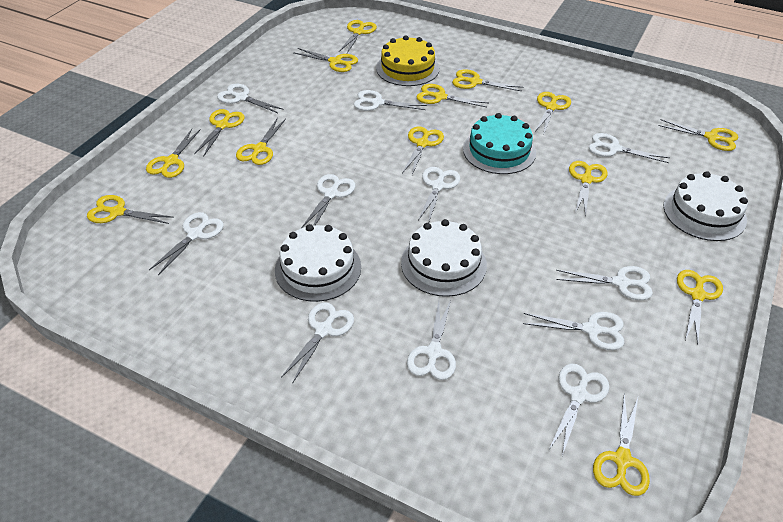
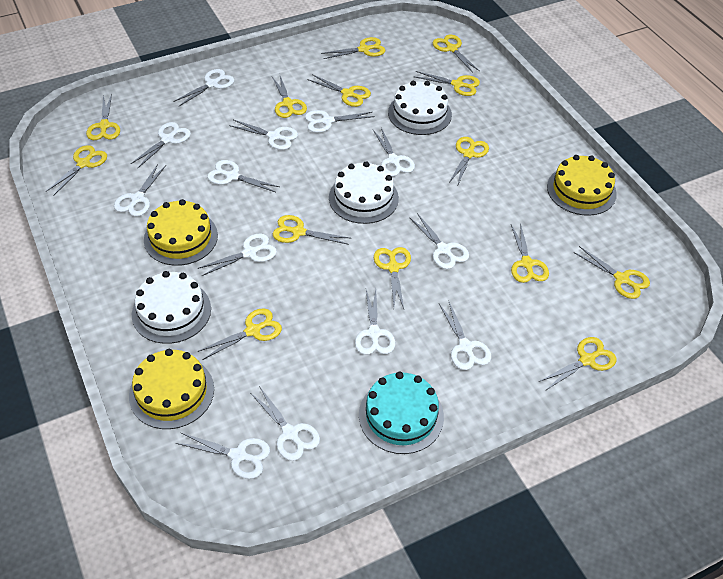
white scissors: 11 -> 13
yellow cake: 1 -> 3

